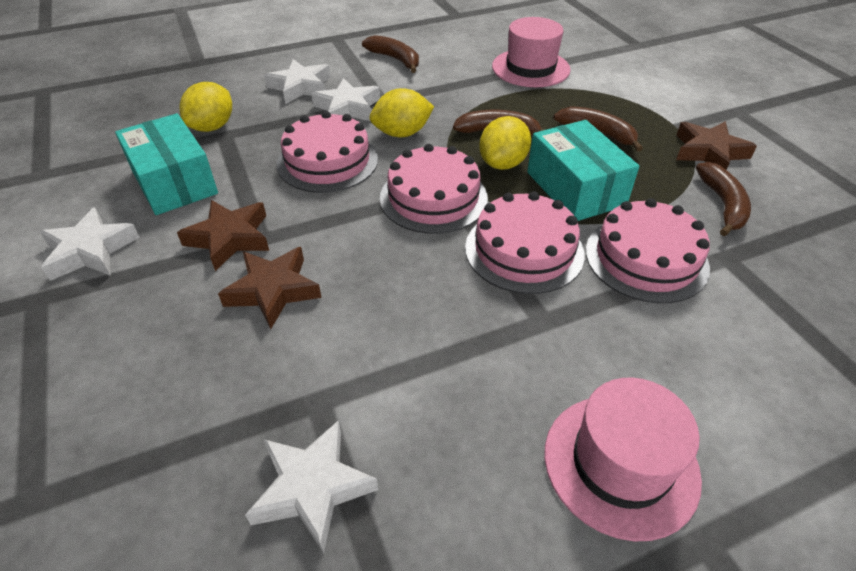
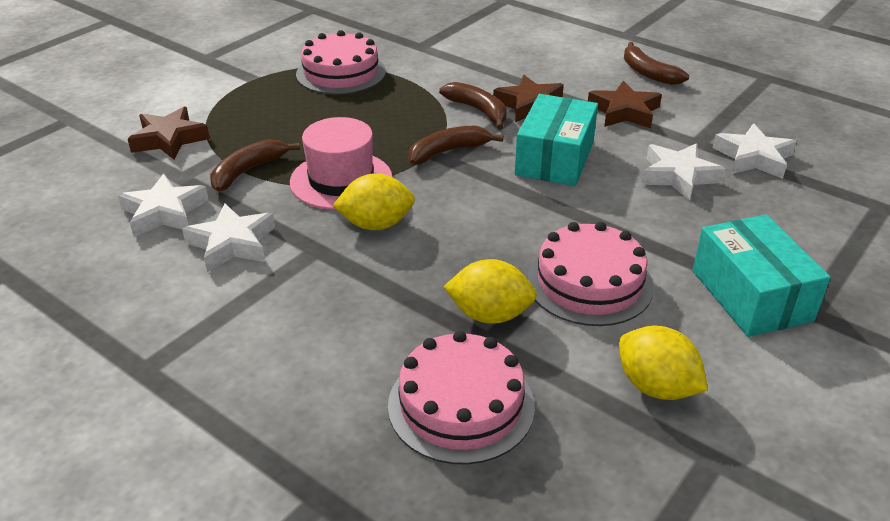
pink cake: 4 -> 3
pink hat: 2 -> 1

